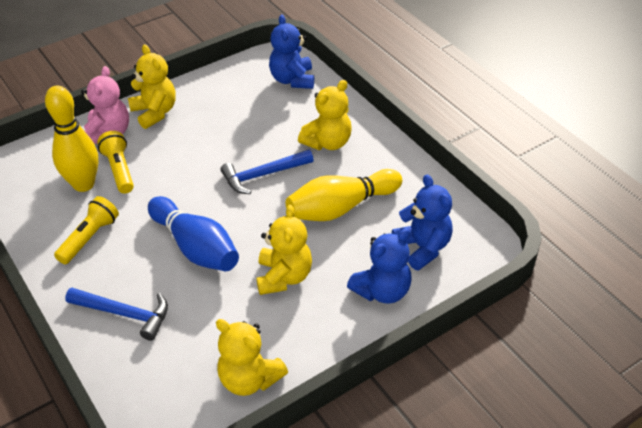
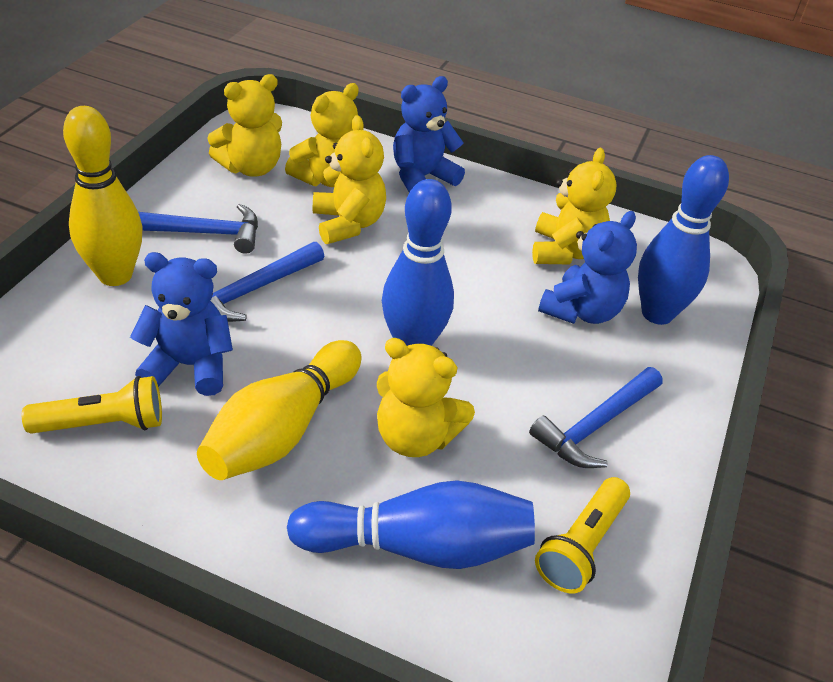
blue bowling pin: 1 -> 3
blue hammer: 2 -> 3
pink teddy bear: 1 -> 0
yellow teddy bear: 4 -> 5

